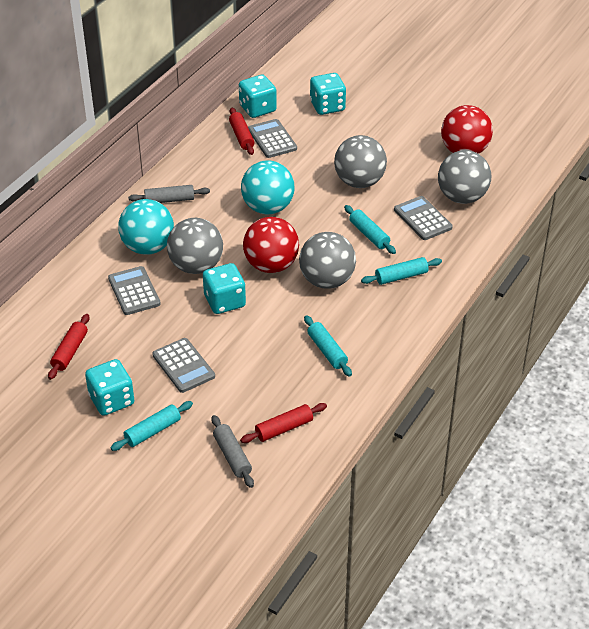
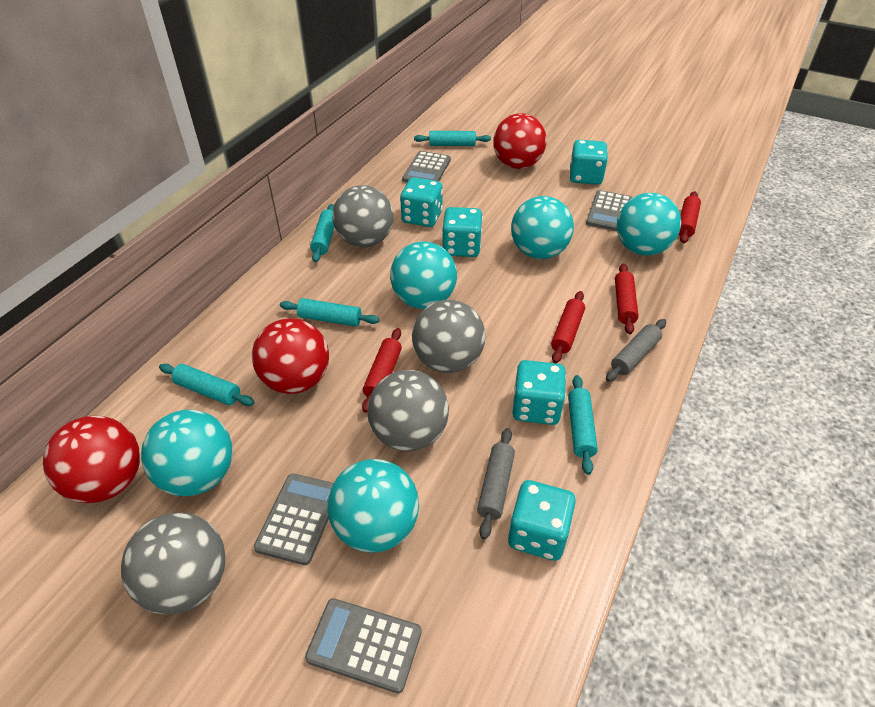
red ball: 2 -> 3
red rolling pin: 3 -> 4
turquoise ball: 2 -> 5
turquoise dice: 4 -> 5
turquoise rolling pin: 4 -> 5

